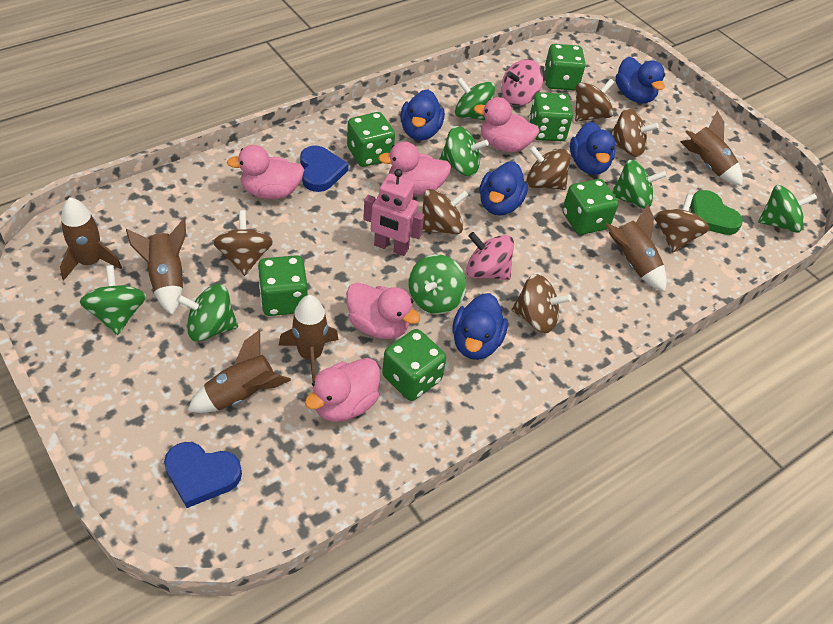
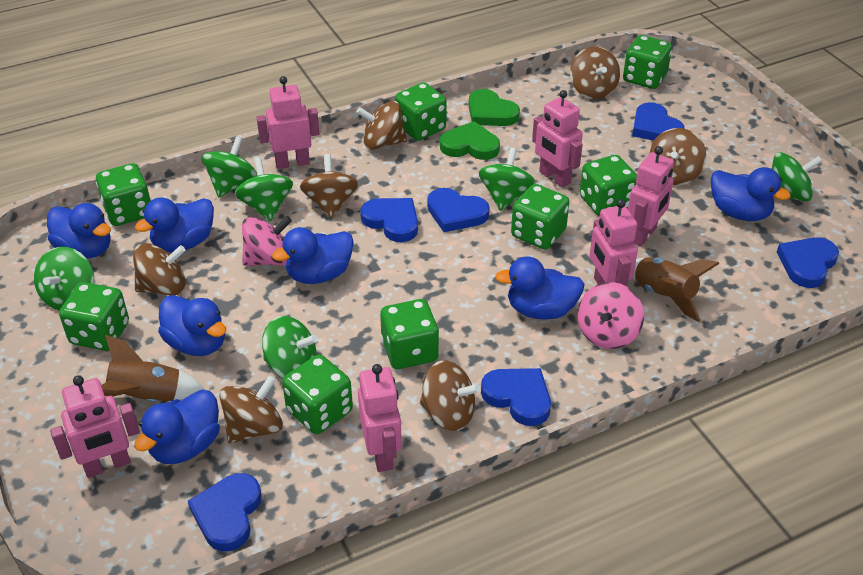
blue duck: 5 -> 7
blue heart: 2 -> 6
brown rocket: 6 -> 2
green dice: 6 -> 8
green heart: 1 -> 2
green spinning top: 7 -> 6
pink duck: 5 -> 0
pink robot: 1 -> 6

